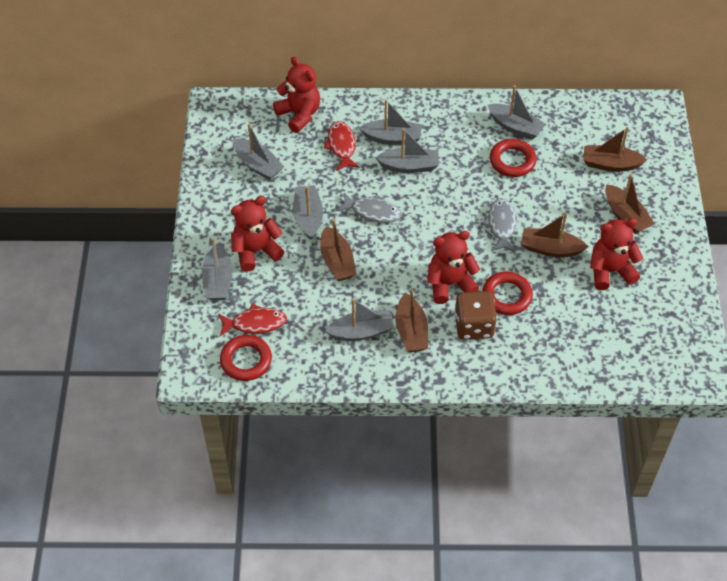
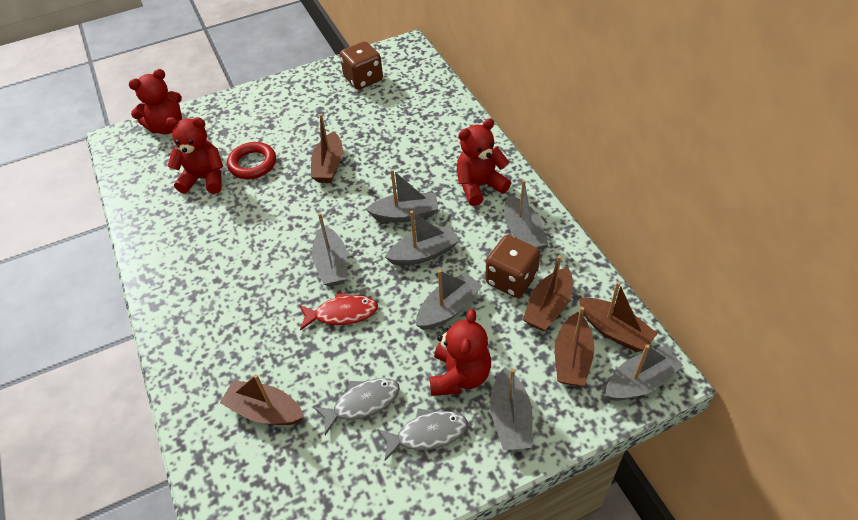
brown dice: 1 -> 2
red fish: 2 -> 1
red ring: 3 -> 1

